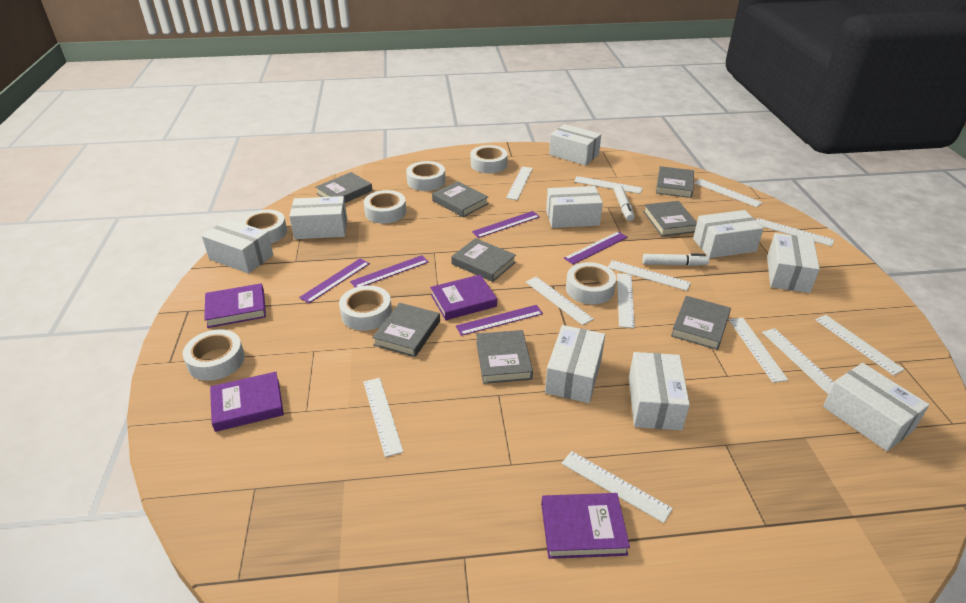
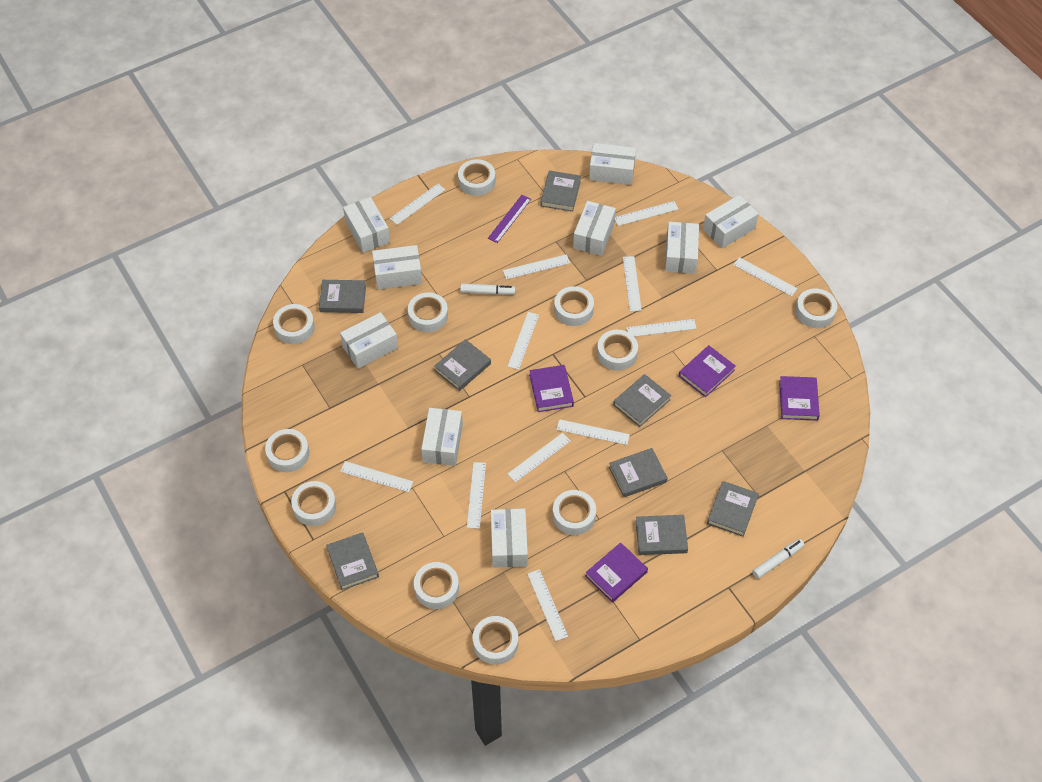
purple ruler: 5 -> 1
white tape: 7 -> 11

